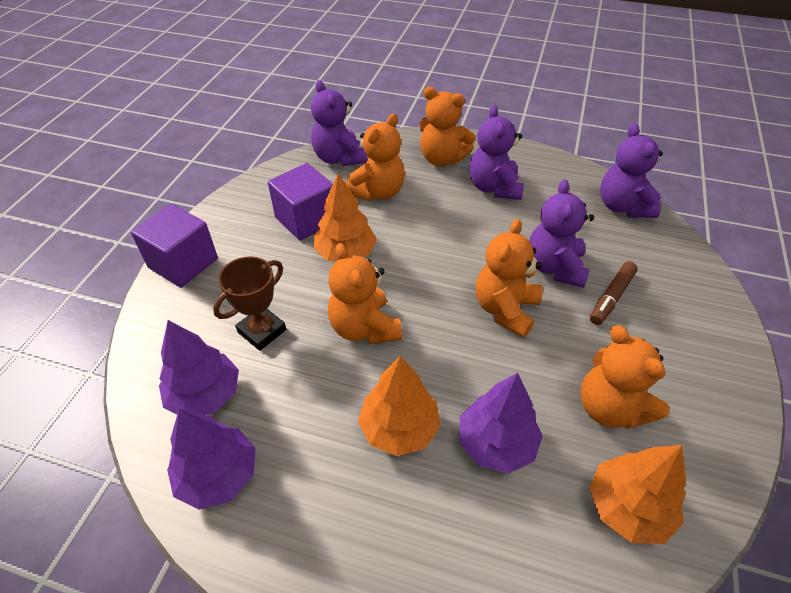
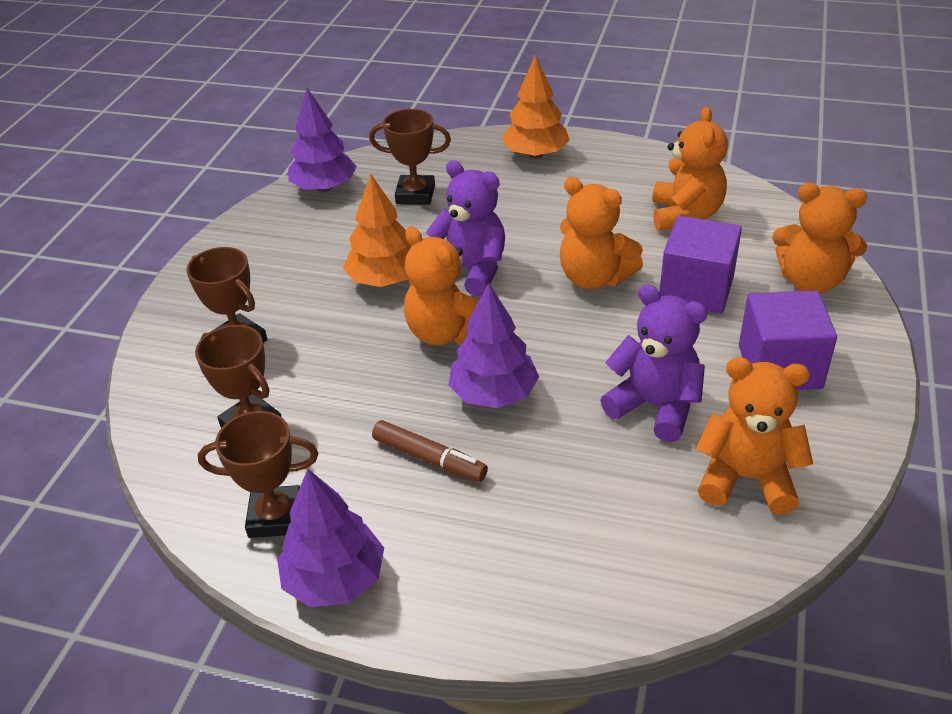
brown trophy: 1 -> 4
orange tree: 3 -> 2
purple teddy bear: 4 -> 2

